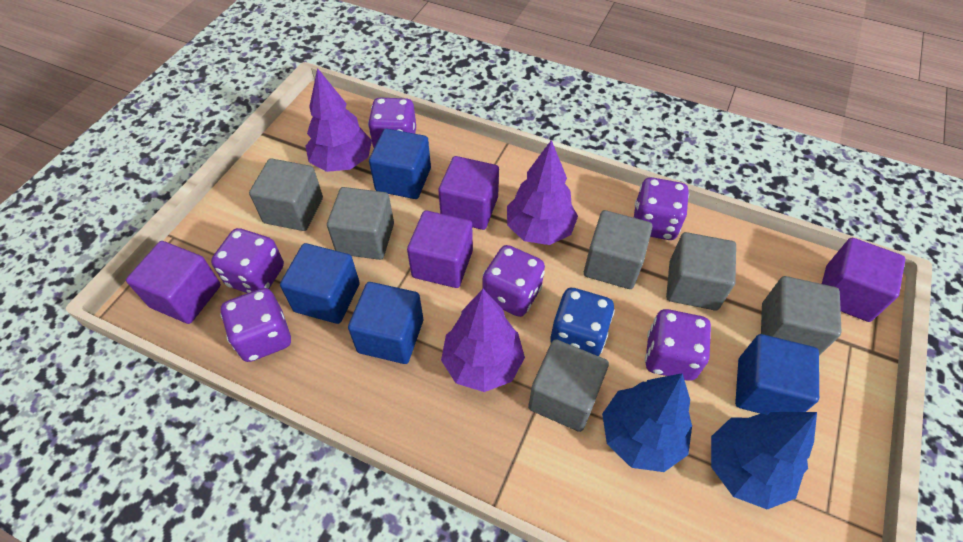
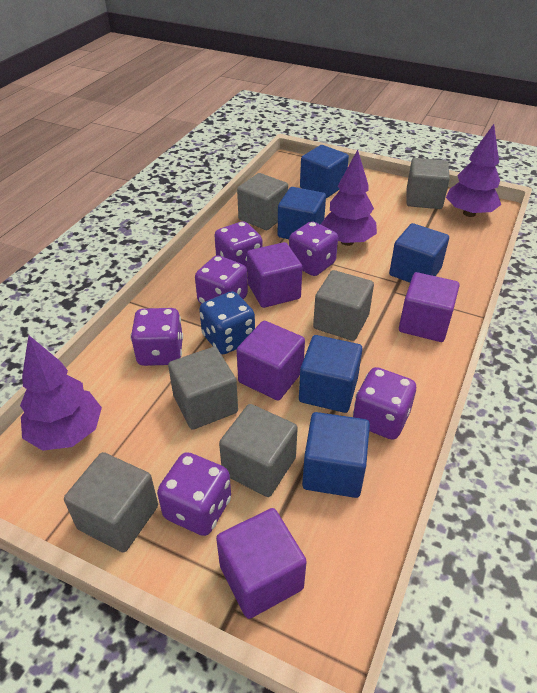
blue cube: 4 -> 5
blue tree: 2 -> 0

